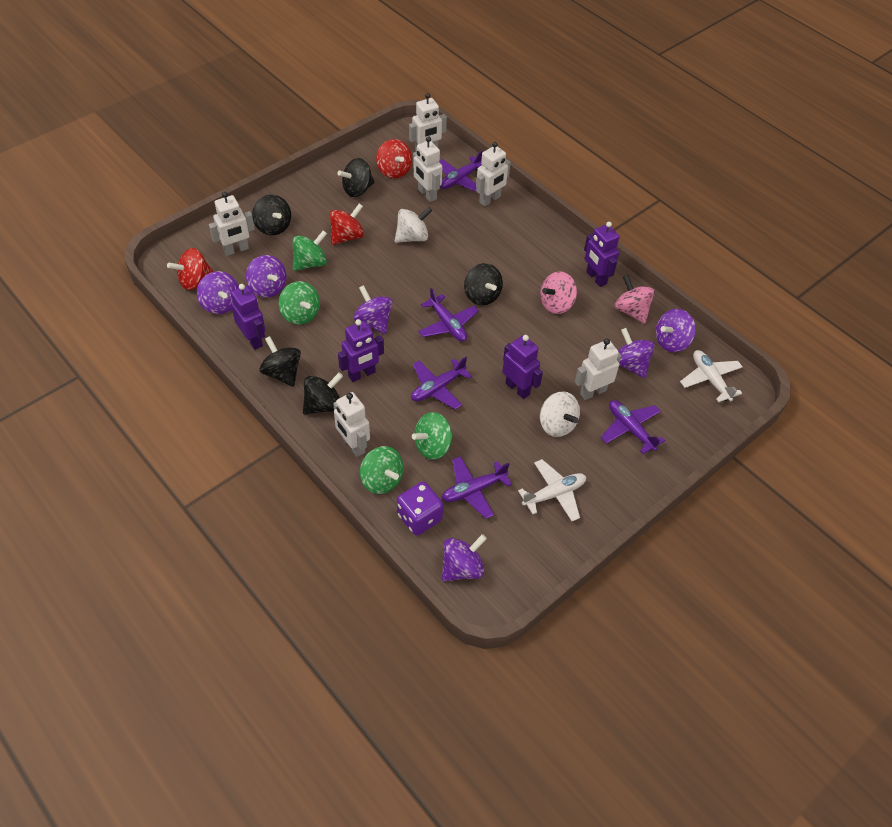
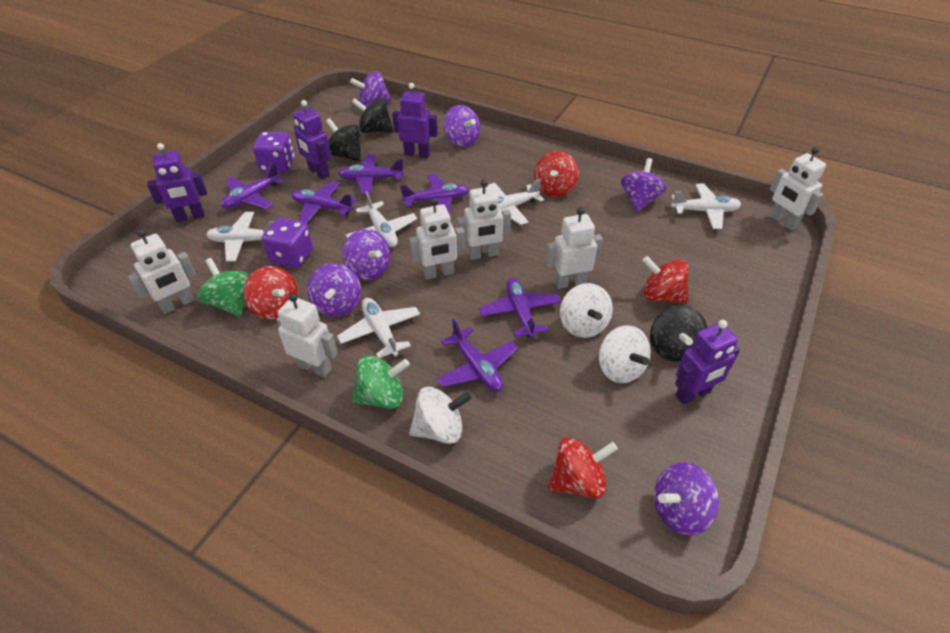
black spinning top: 5 -> 3
green spinning top: 4 -> 2
pink spinning top: 2 -> 0
purple dice: 1 -> 2
purple plane: 5 -> 6
red spinning top: 3 -> 4
white plane: 2 -> 5
white spinning top: 2 -> 3

